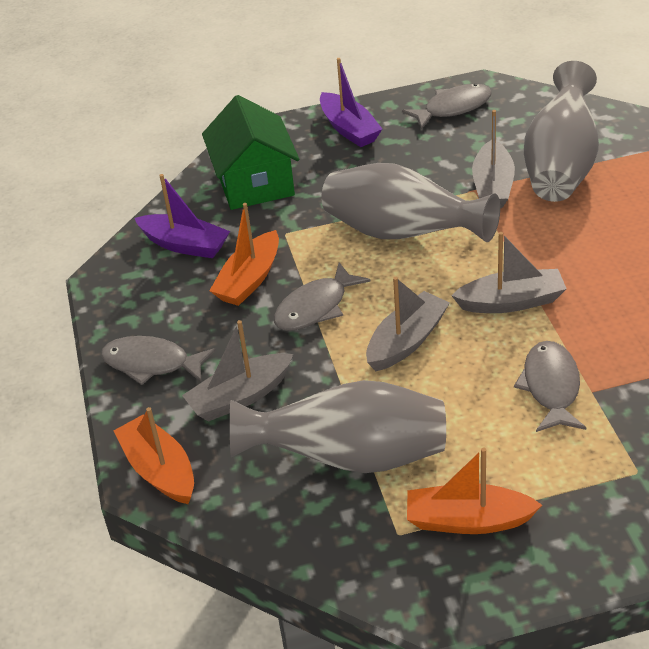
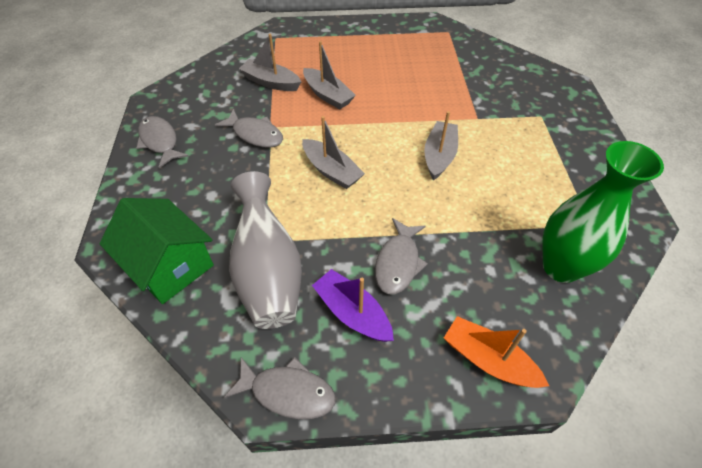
green vase: 0 -> 1
grey vase: 3 -> 1
orange boat: 3 -> 1
purple boat: 2 -> 1

